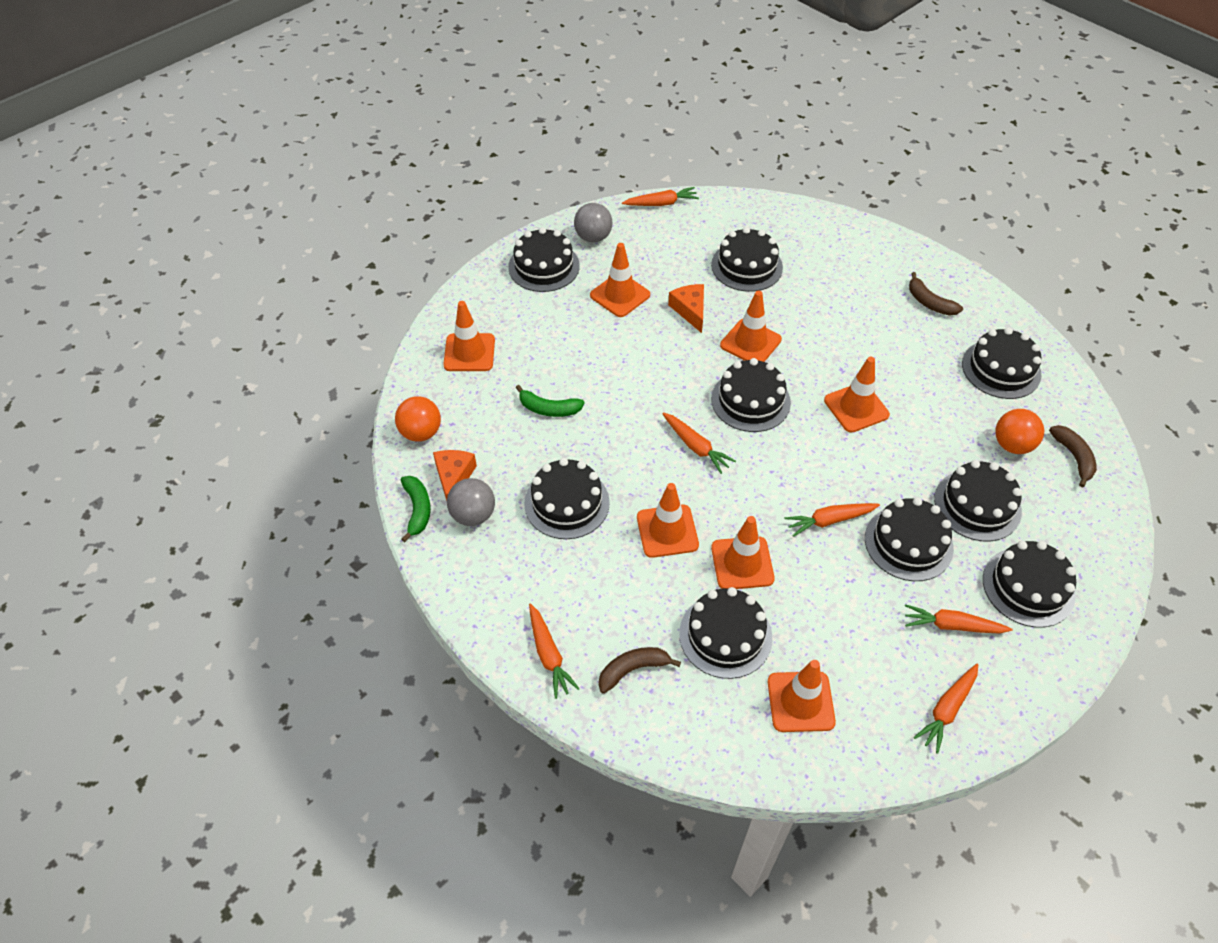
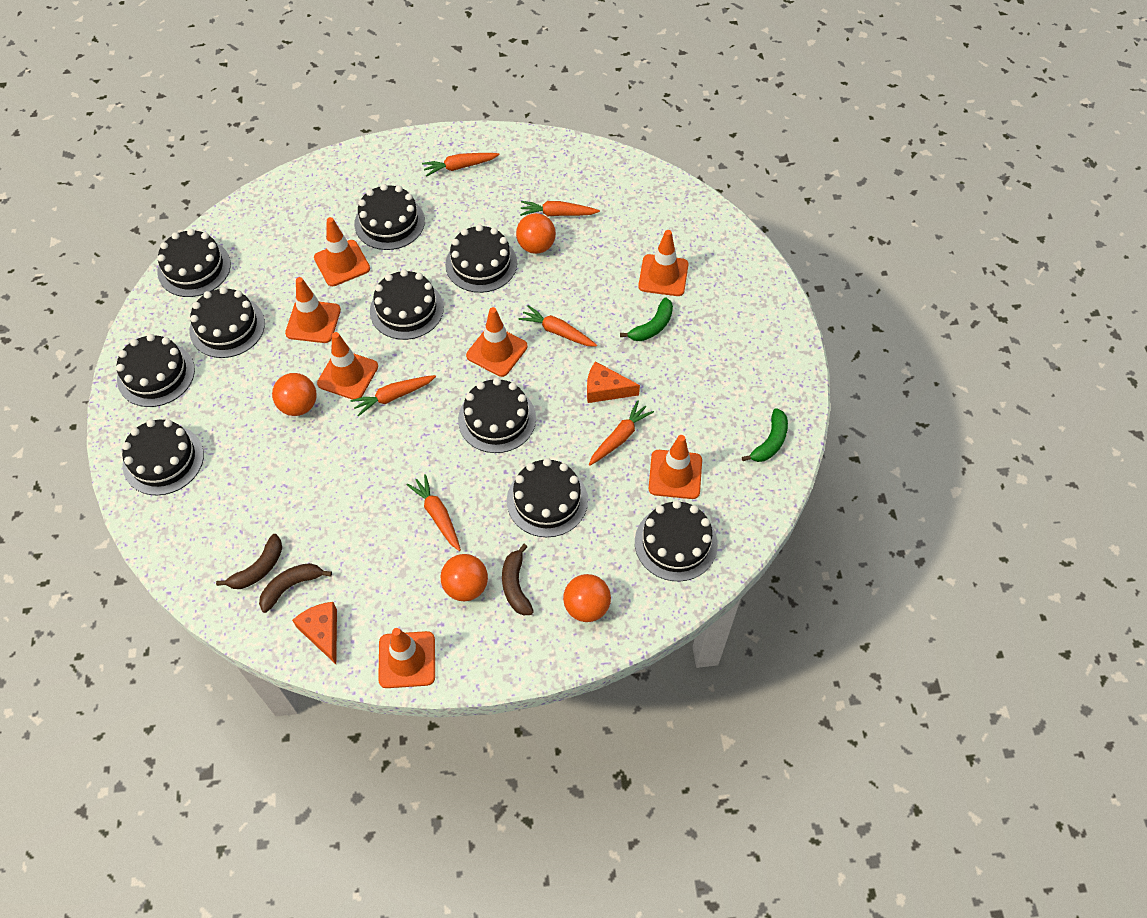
black cake: 9 -> 10
grey ball: 2 -> 0
orange ball: 2 -> 4

